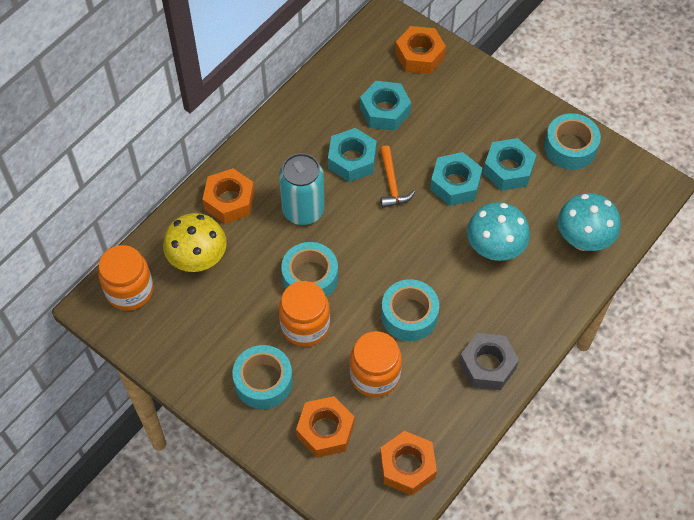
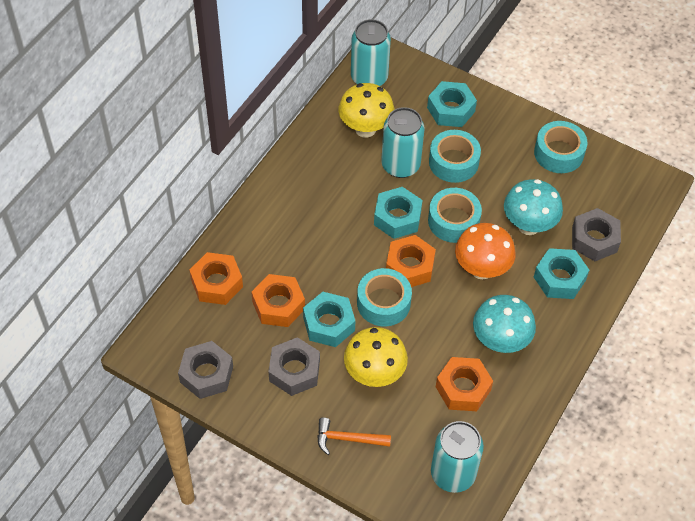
grey nut: 1 -> 3
orange jar: 3 -> 0
orange mushroom: 0 -> 1
turquoise can: 1 -> 3
yellow mushroom: 1 -> 2

